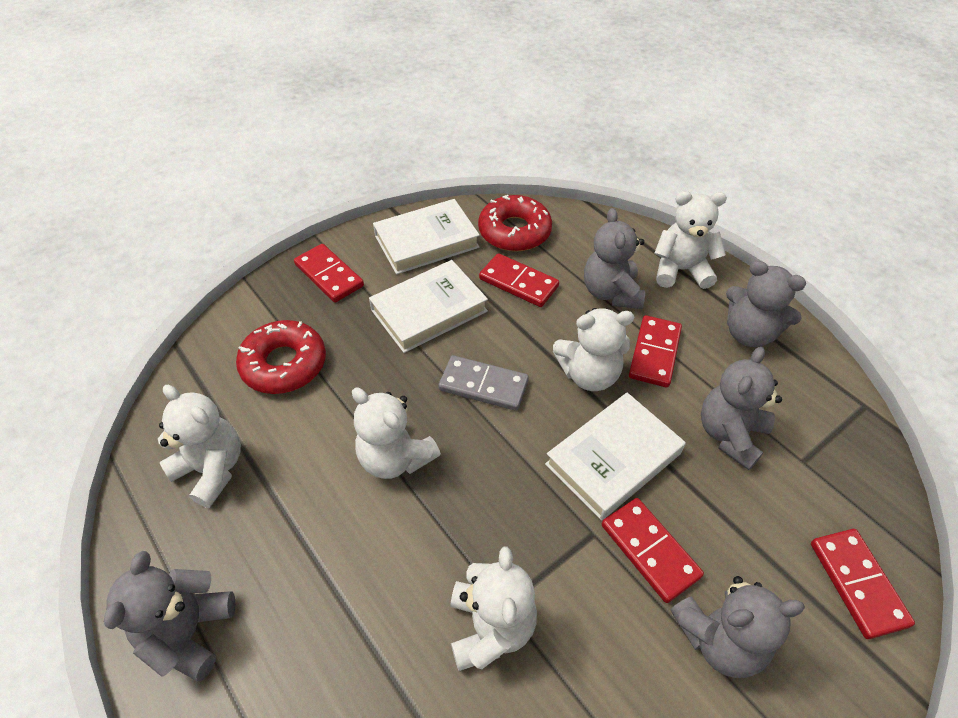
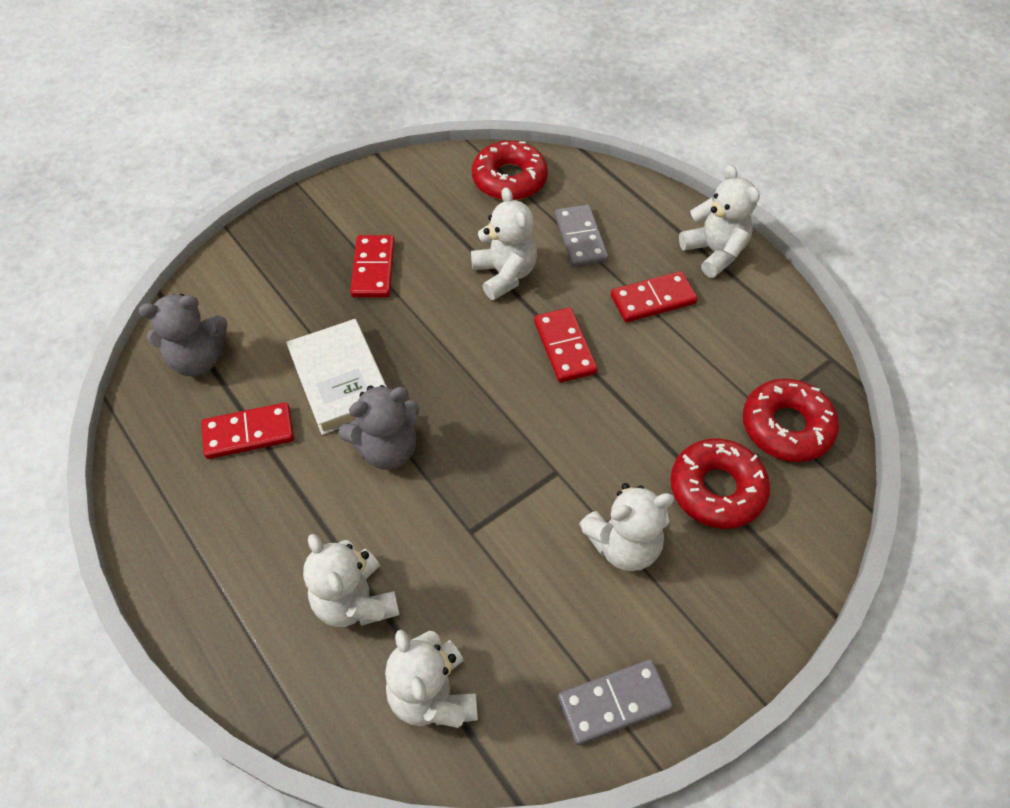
grey domino: 1 -> 2
grey teddy bear: 5 -> 2
red domino: 5 -> 4
red donut: 2 -> 3
white book: 3 -> 1

